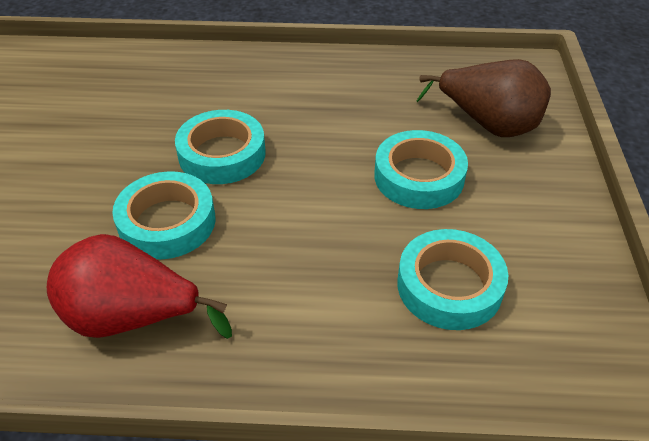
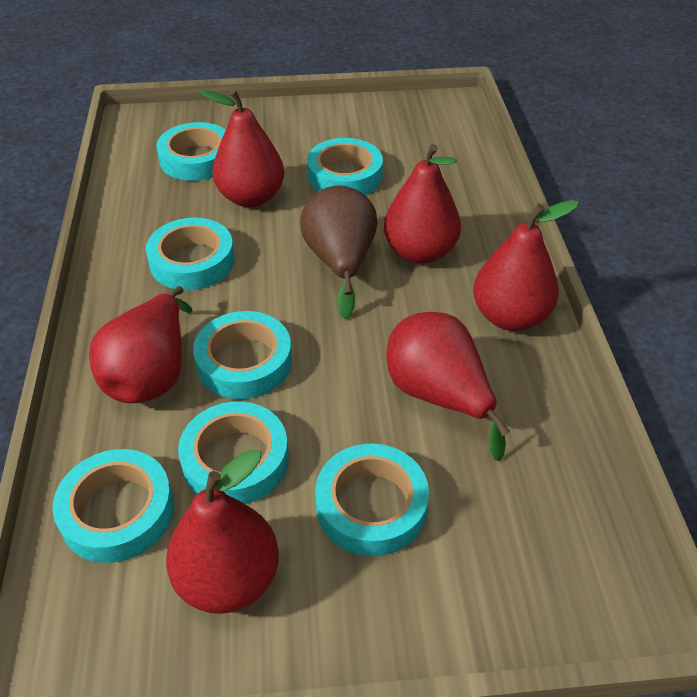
red pear: 1 -> 6
turquoise tape: 4 -> 7

